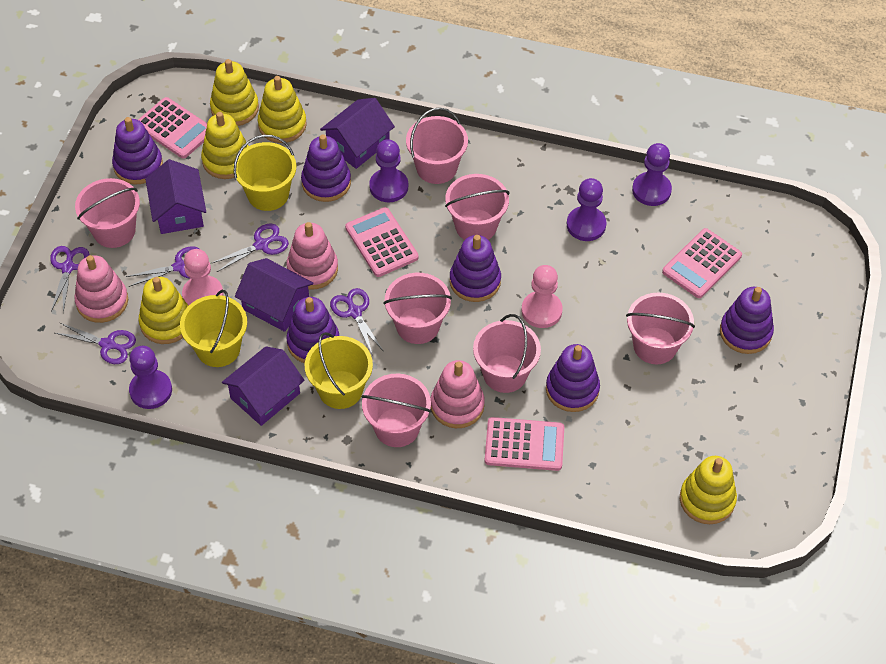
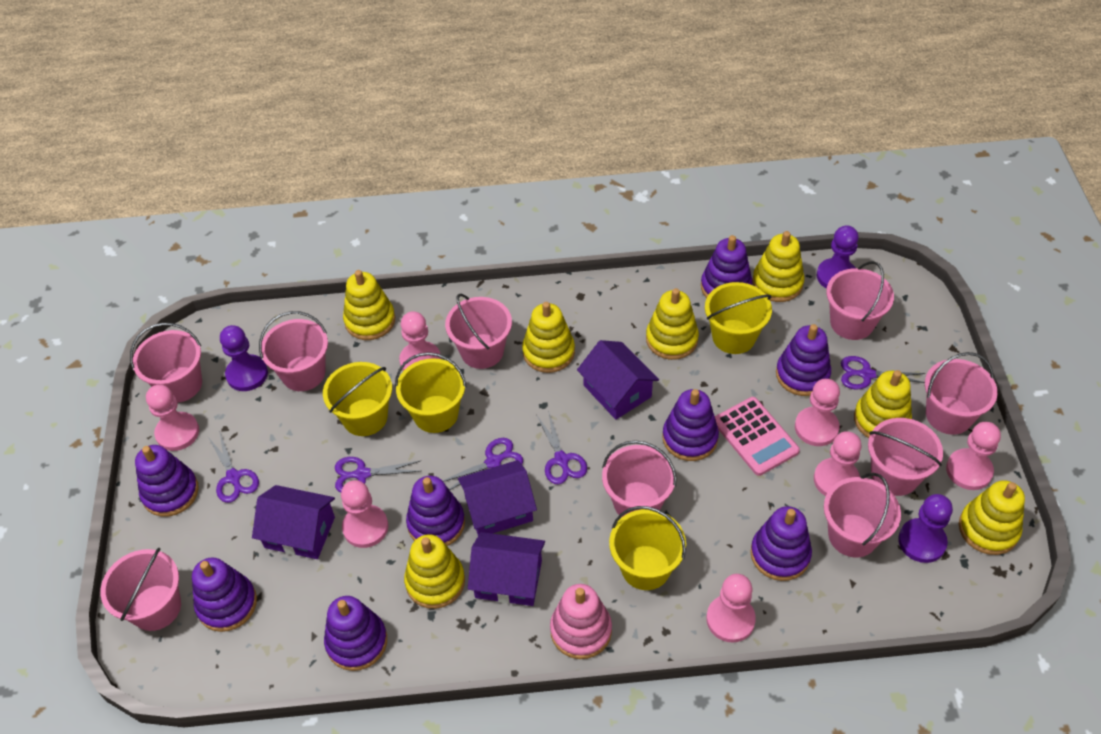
pink bucket: 7 -> 9
pink calculator: 4 -> 1
pink pawn: 2 -> 7
pink stacking toy: 3 -> 1
purple pawn: 4 -> 3
purple stacking toy: 6 -> 8
yellow bucket: 3 -> 4
yellow stacking toy: 5 -> 7

